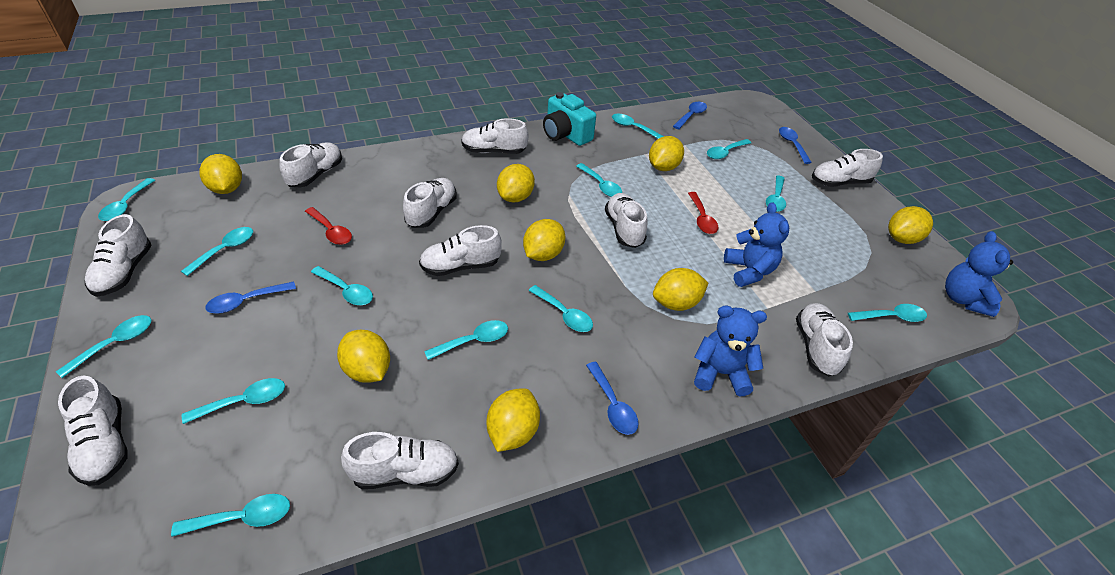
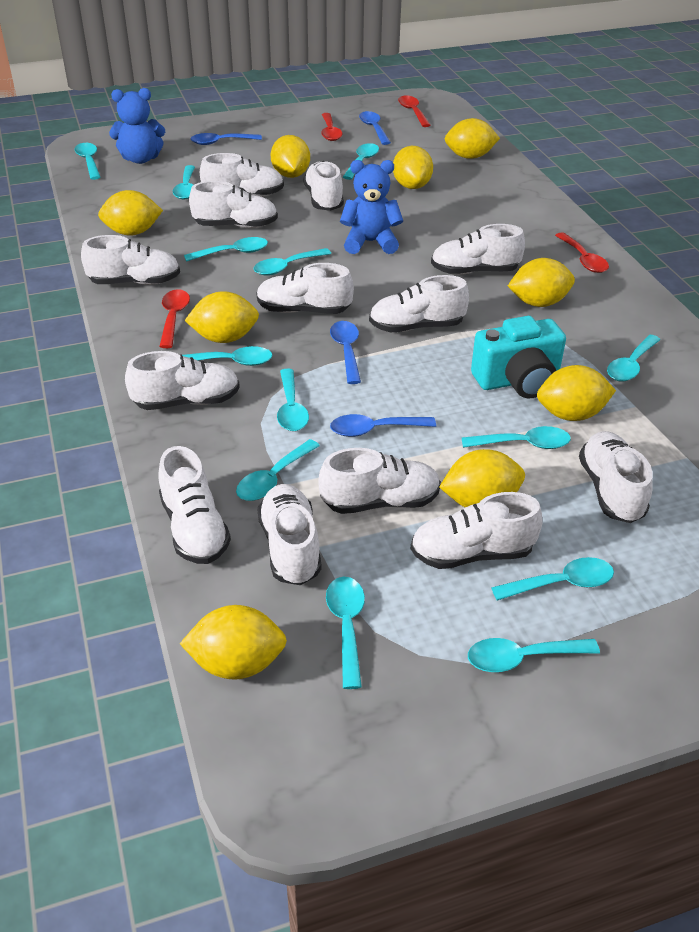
blue teddy bear: 3 -> 2
red spoon: 2 -> 4
white shoe: 10 -> 13
yellow lemon: 8 -> 9

